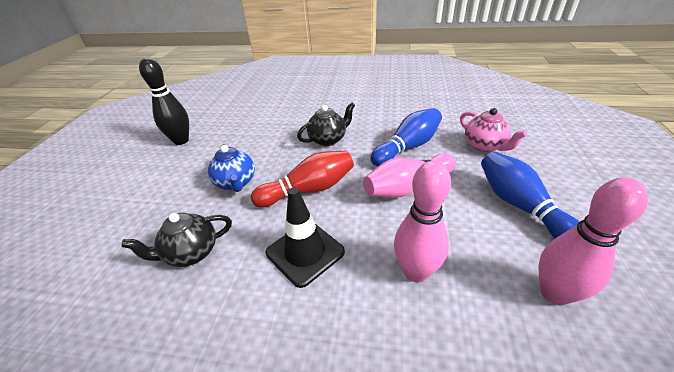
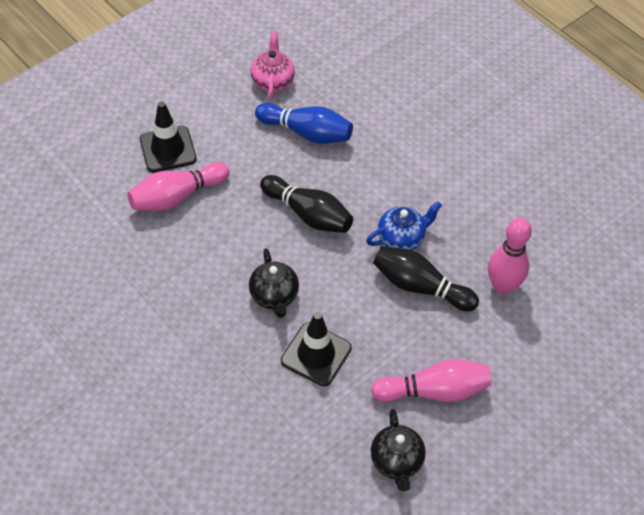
black bowling pin: 1 -> 2
black traffic cone: 1 -> 2
blue bowling pin: 2 -> 1
red bowling pin: 1 -> 0

